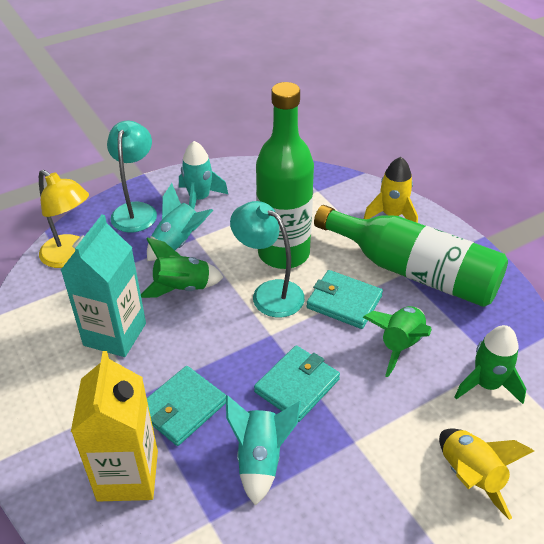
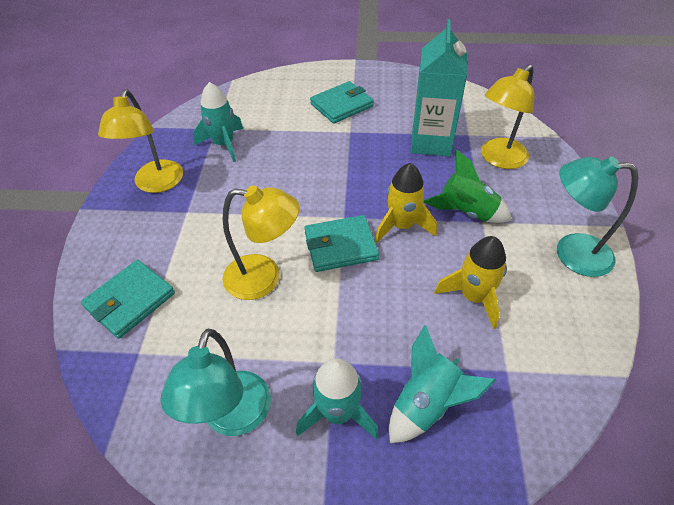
green bottle: 2 -> 0
green rocket: 3 -> 1
yellow carton: 1 -> 0
yellow lamp: 1 -> 3

